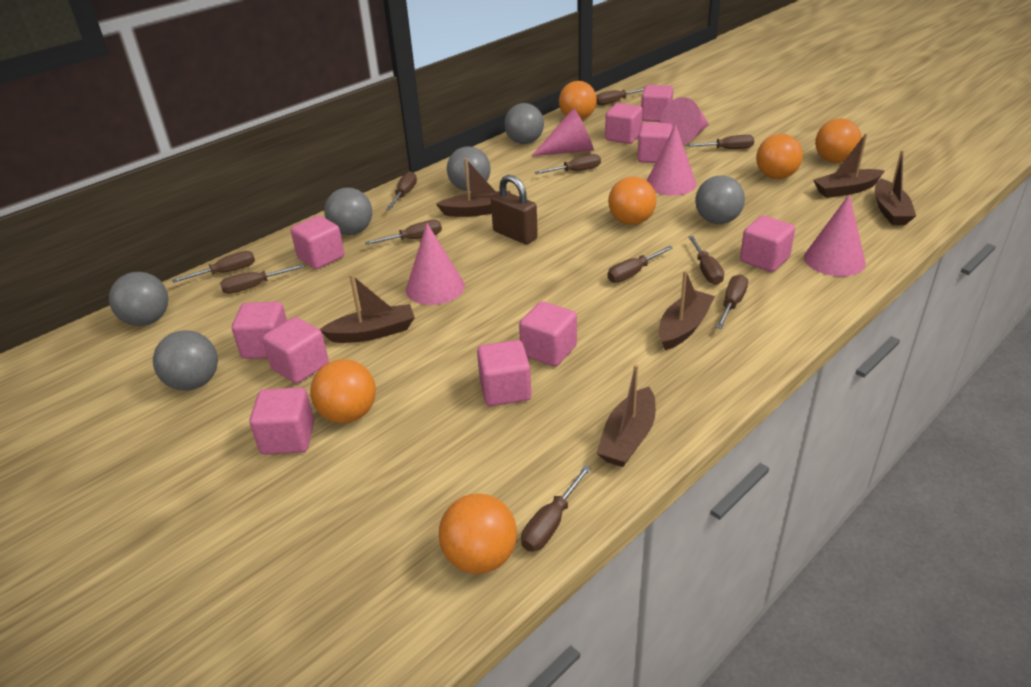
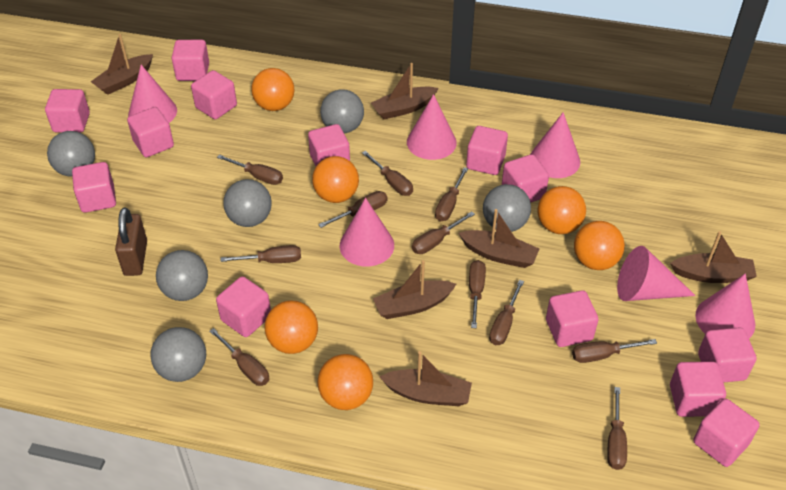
pink cone: 5 -> 6
pink cube: 10 -> 13

